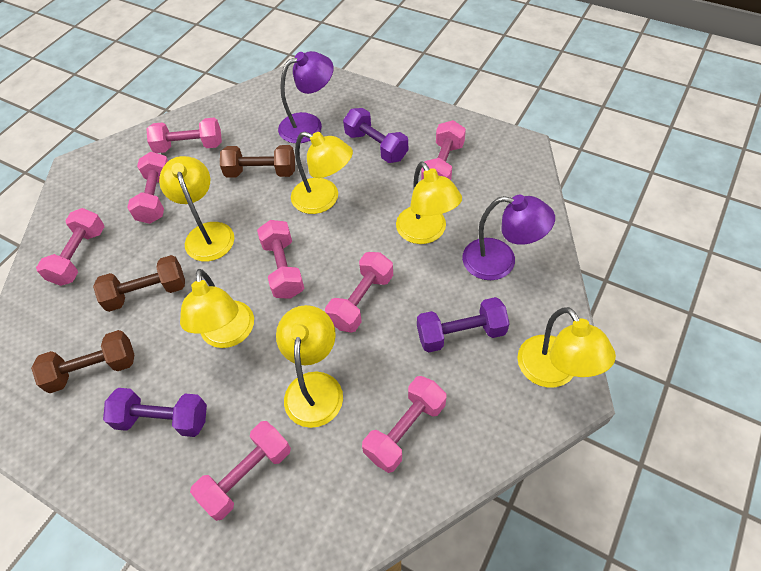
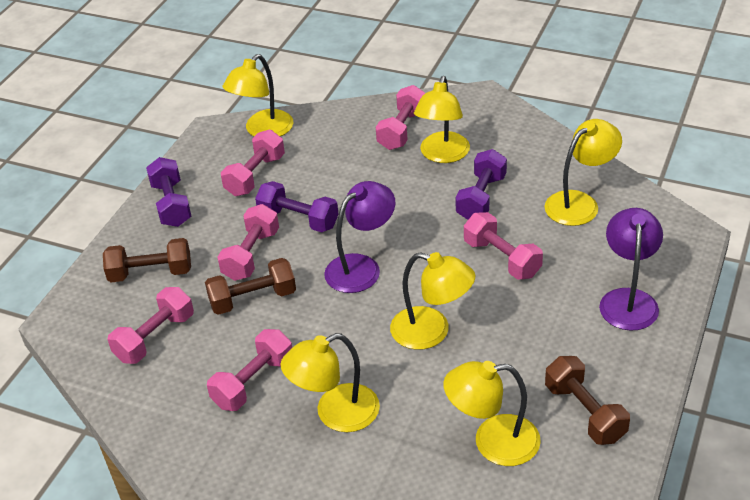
pink dumbbell: 8 -> 6

